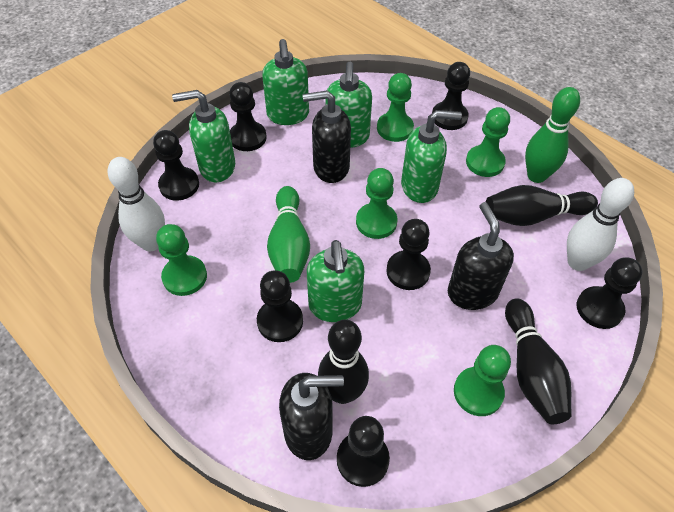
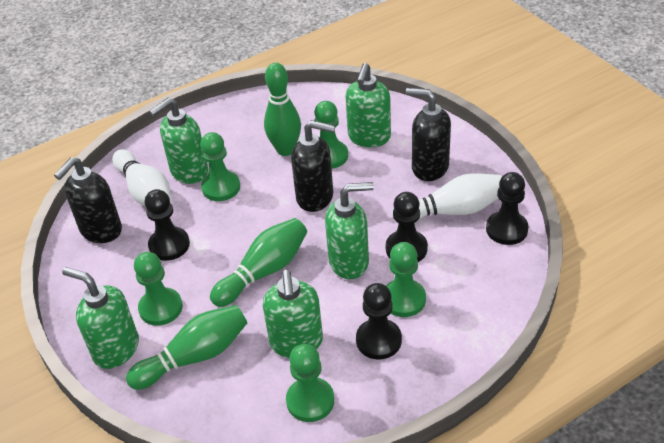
black bowling pin: 3 -> 0
black pawn: 7 -> 4
green bowling pin: 2 -> 3

